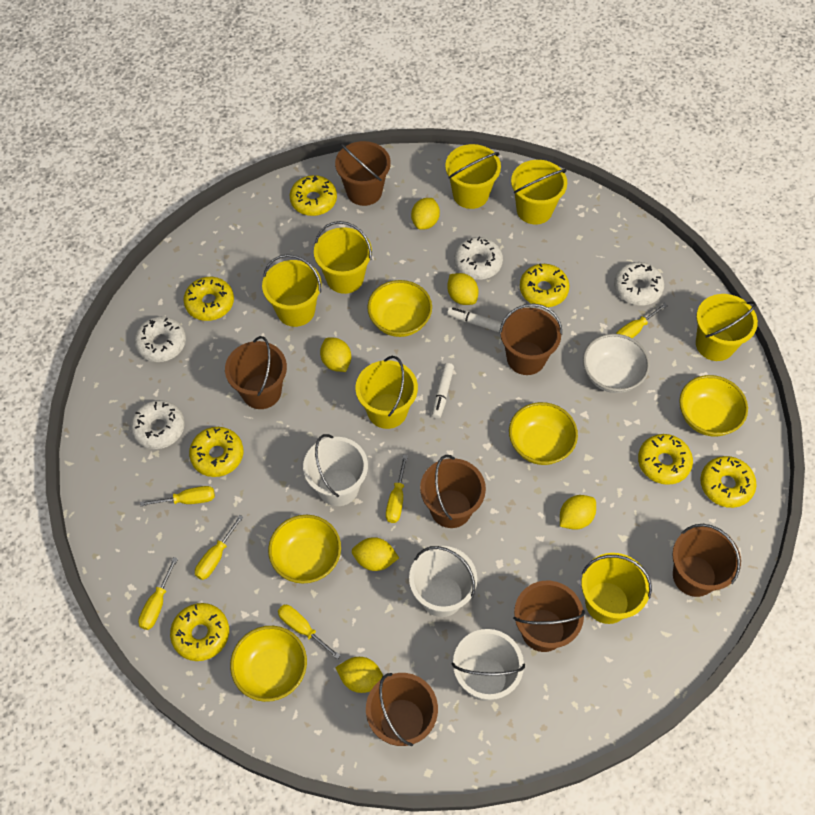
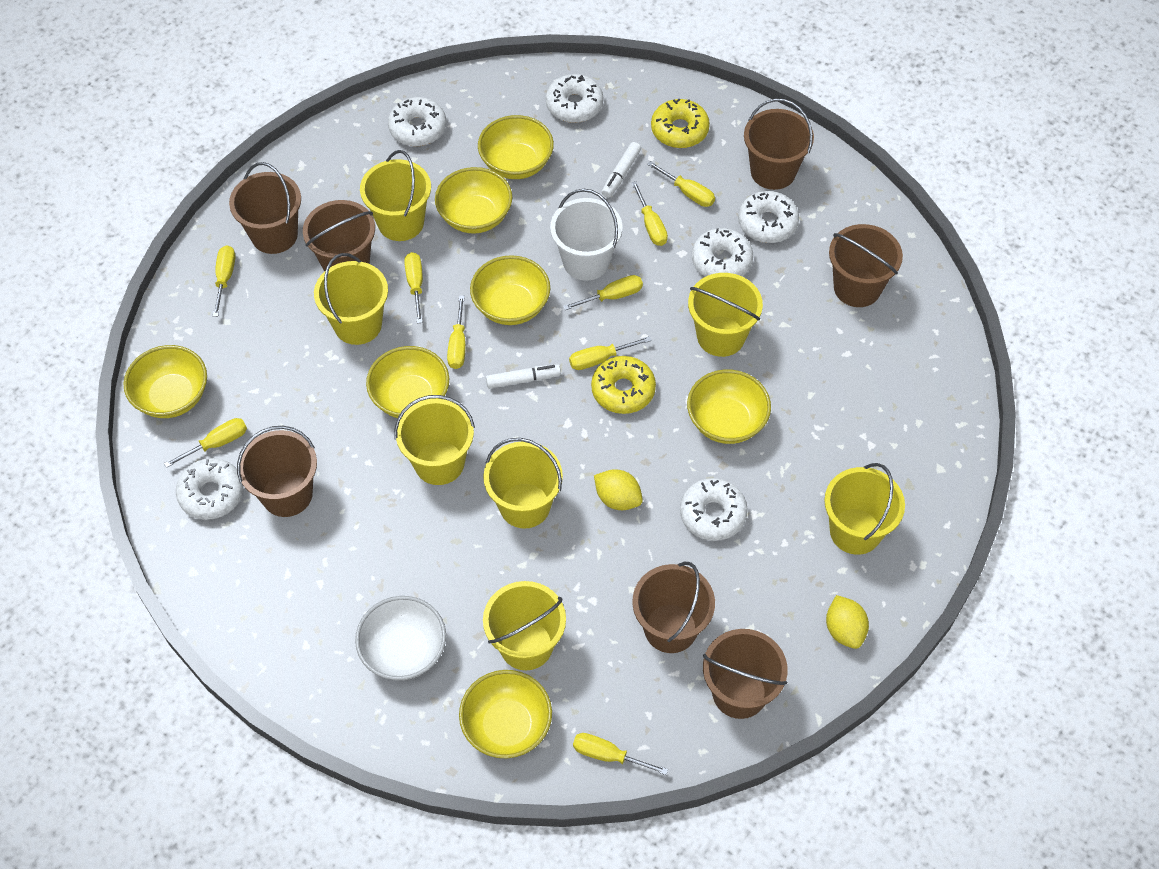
white bucket: 3 -> 1
white donut: 4 -> 6
yellow bowl: 5 -> 7
yellow donut: 7 -> 2
yellow lemon: 6 -> 2
yellow screwdriver: 6 -> 9

